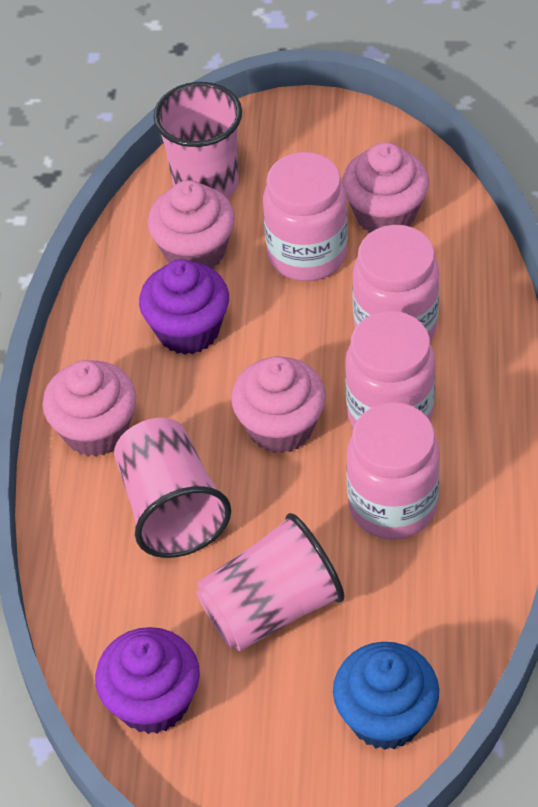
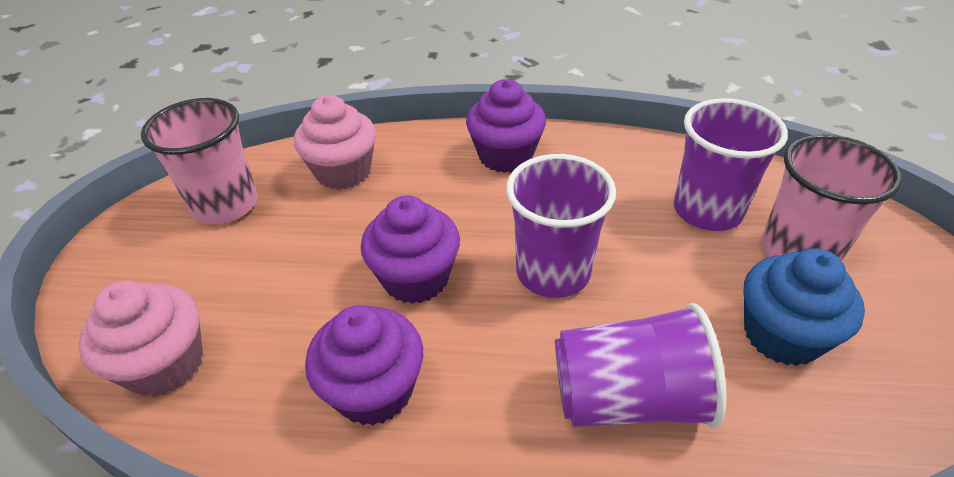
pink cup: 3 -> 2
pink cupcake: 4 -> 2
pink jar: 4 -> 0
purple cup: 0 -> 3
purple cupcake: 2 -> 3

